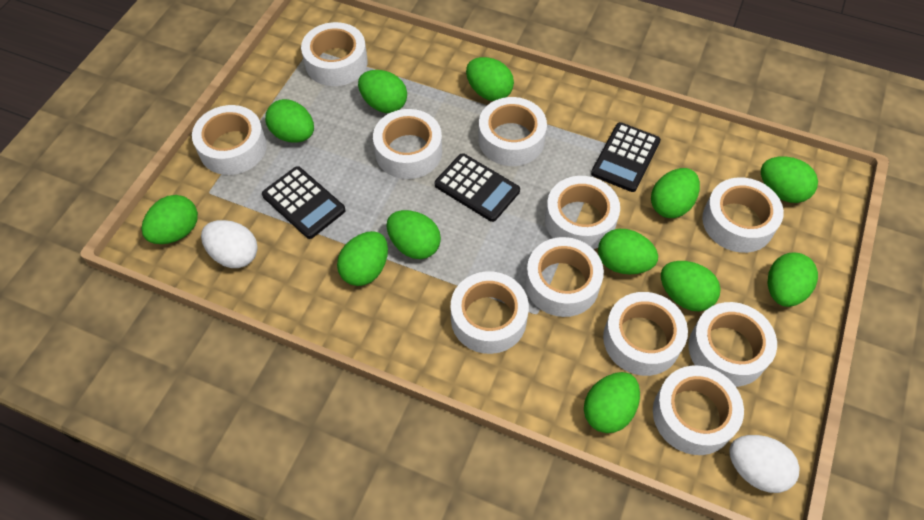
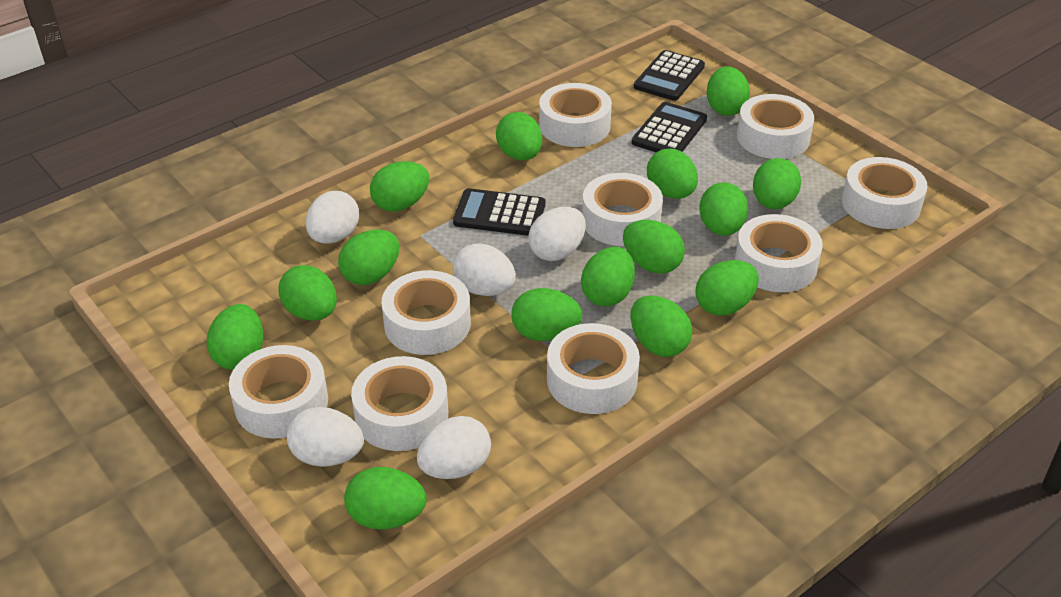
green egg: 12 -> 15
white egg: 2 -> 5
white tape: 11 -> 9

